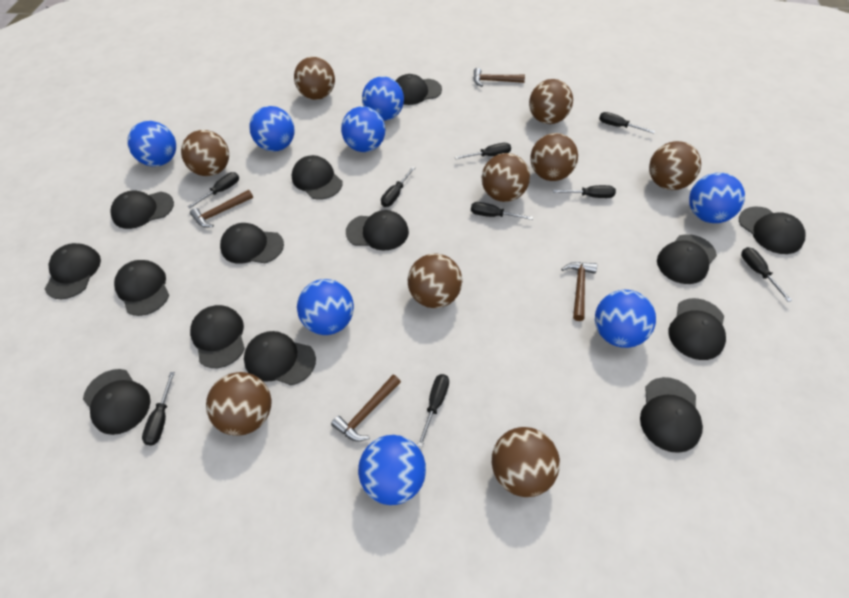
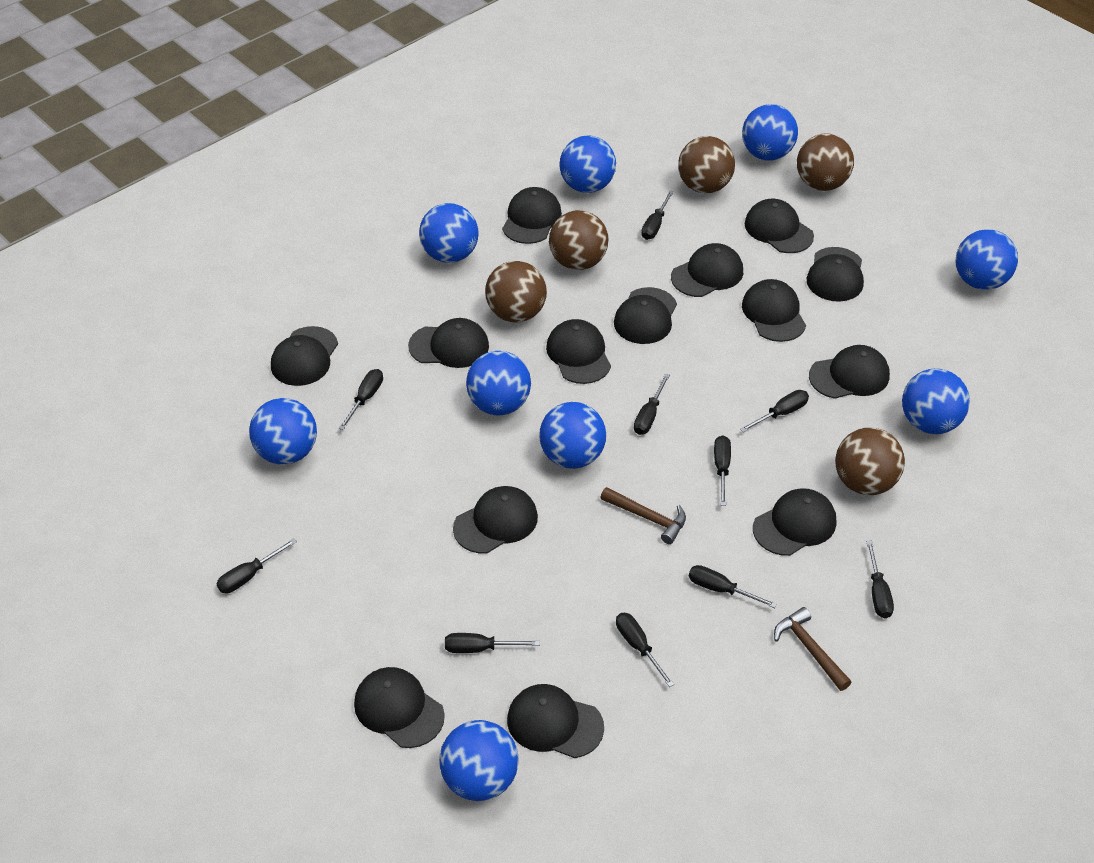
black screwdriver: 9 -> 10
blue ball: 8 -> 9
brown ball: 9 -> 5
brown hammer: 4 -> 2

